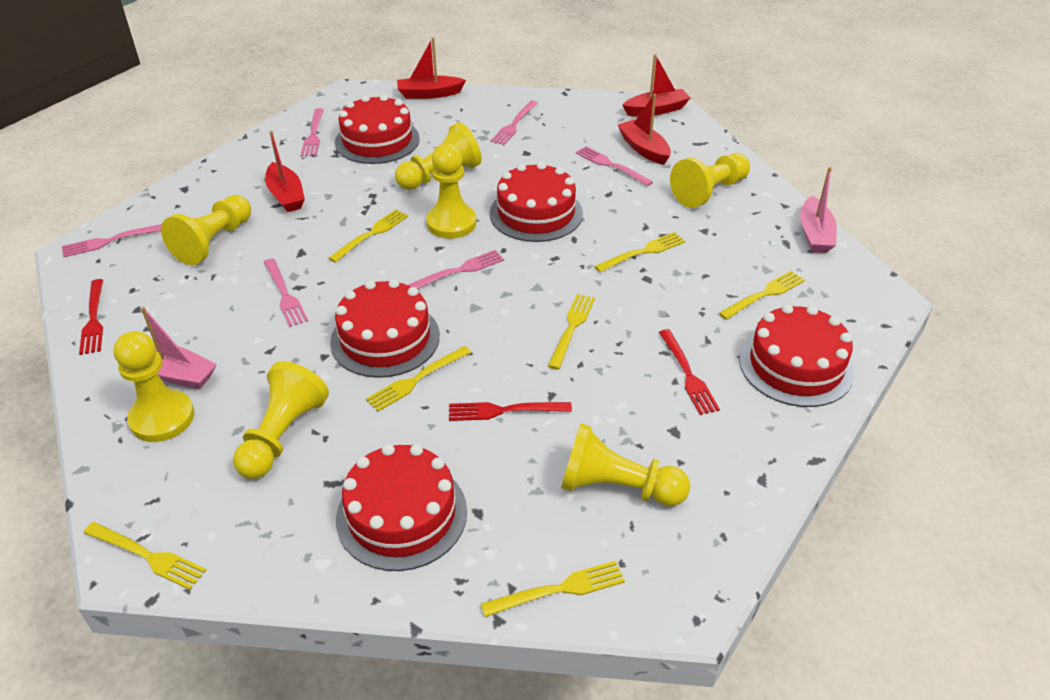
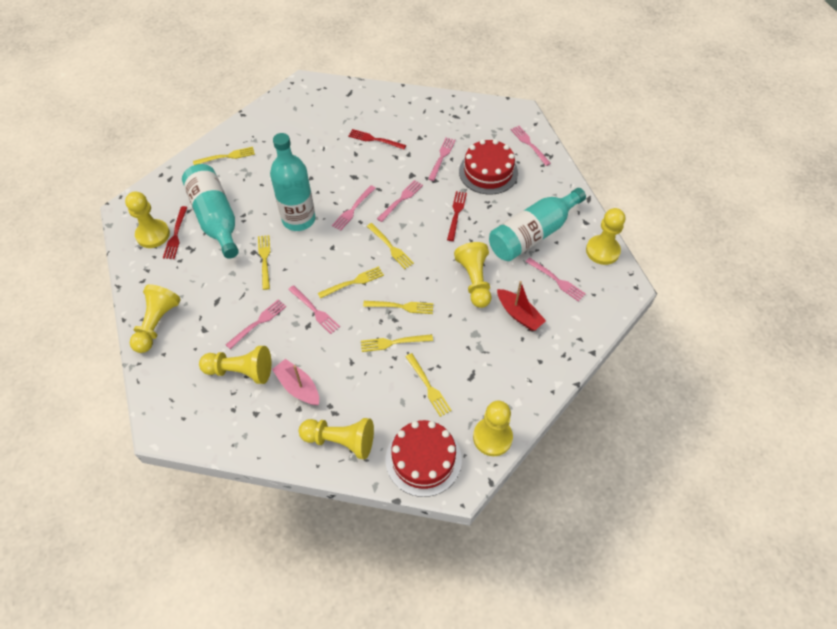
pink boat: 2 -> 1
pink fork: 6 -> 7
red boat: 4 -> 1
red cake: 5 -> 2
turquoise bottle: 0 -> 3

